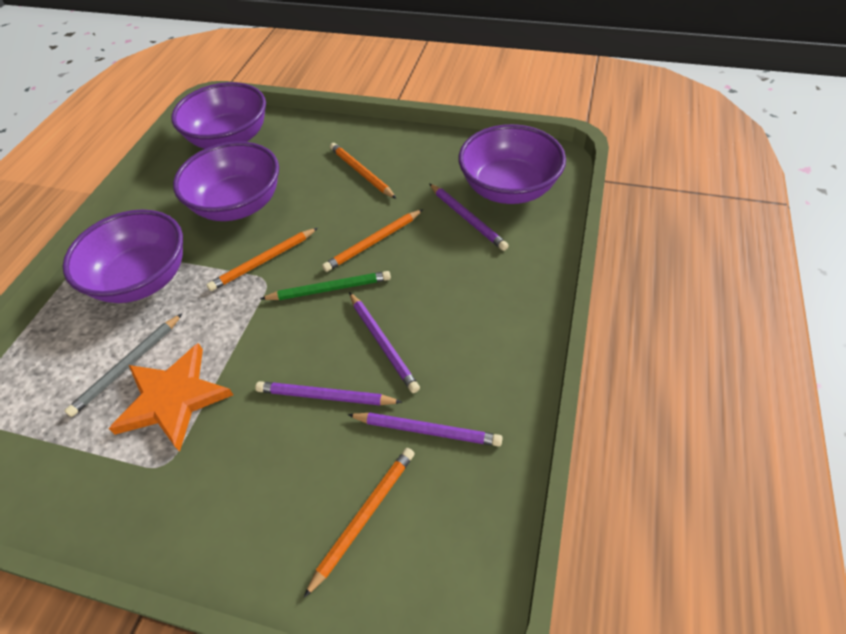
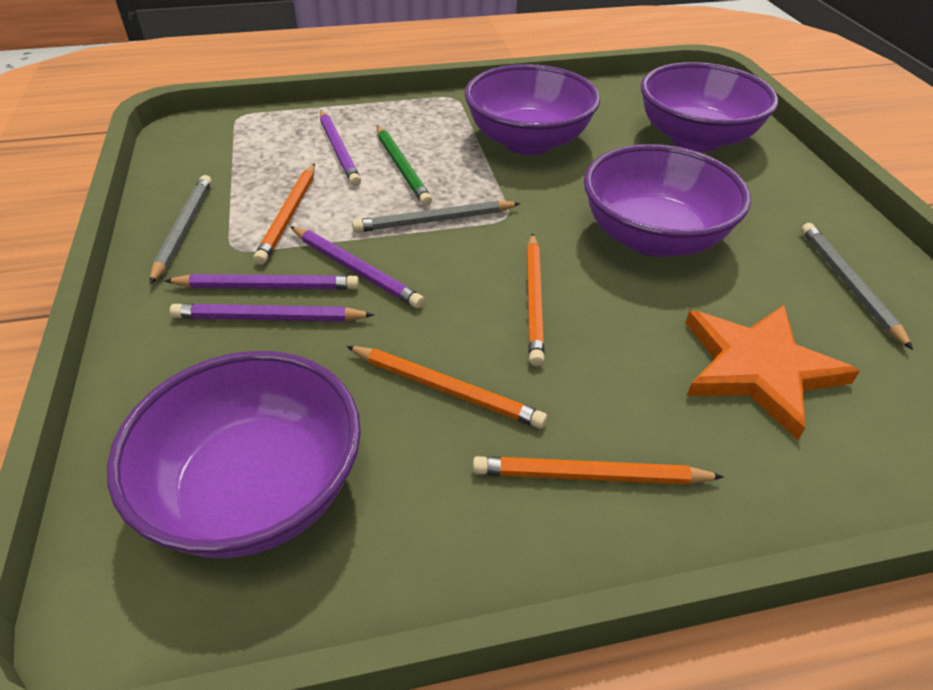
grey pencil: 1 -> 3

